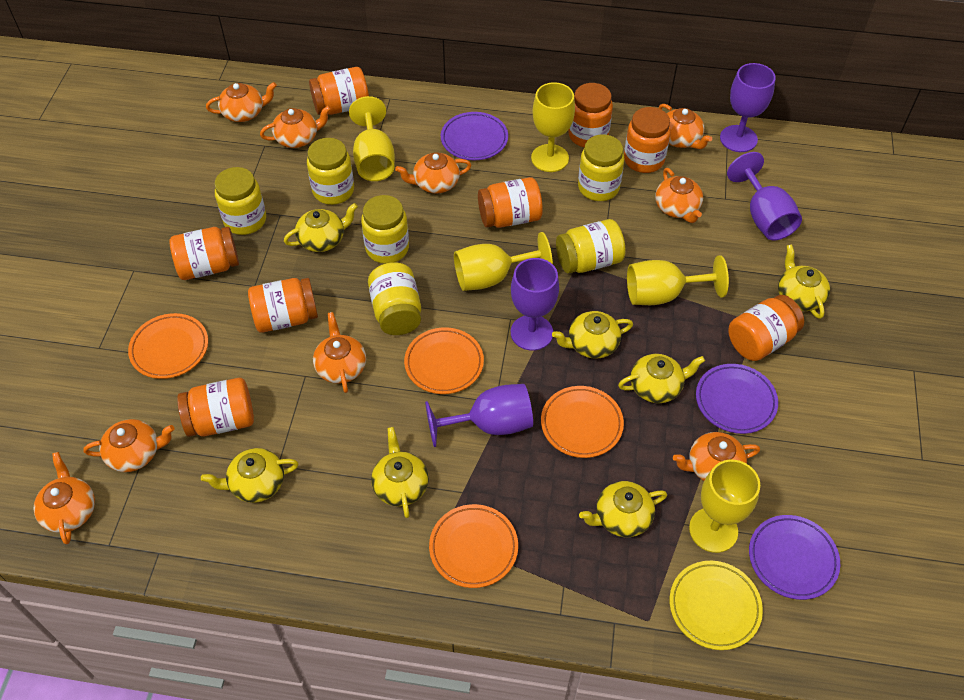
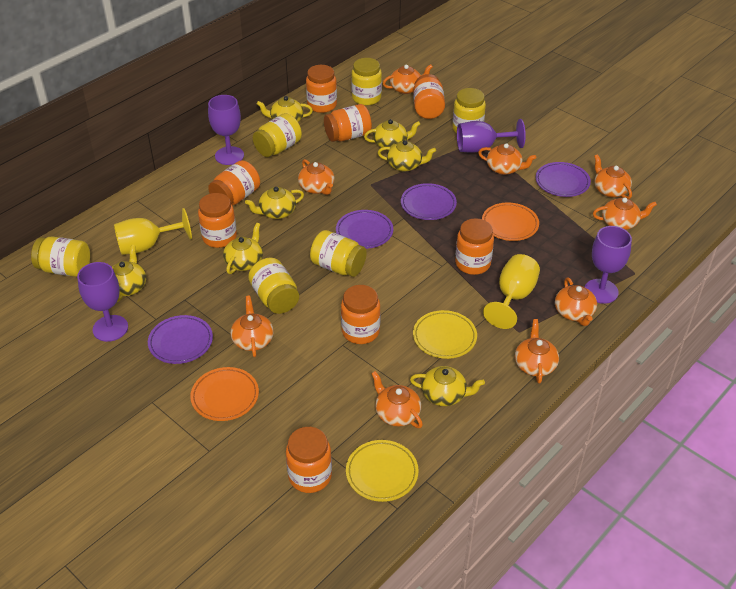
orange plate: 4 -> 2
purple plate: 3 -> 4
yellow goblet: 5 -> 2
yellow plate: 1 -> 2

